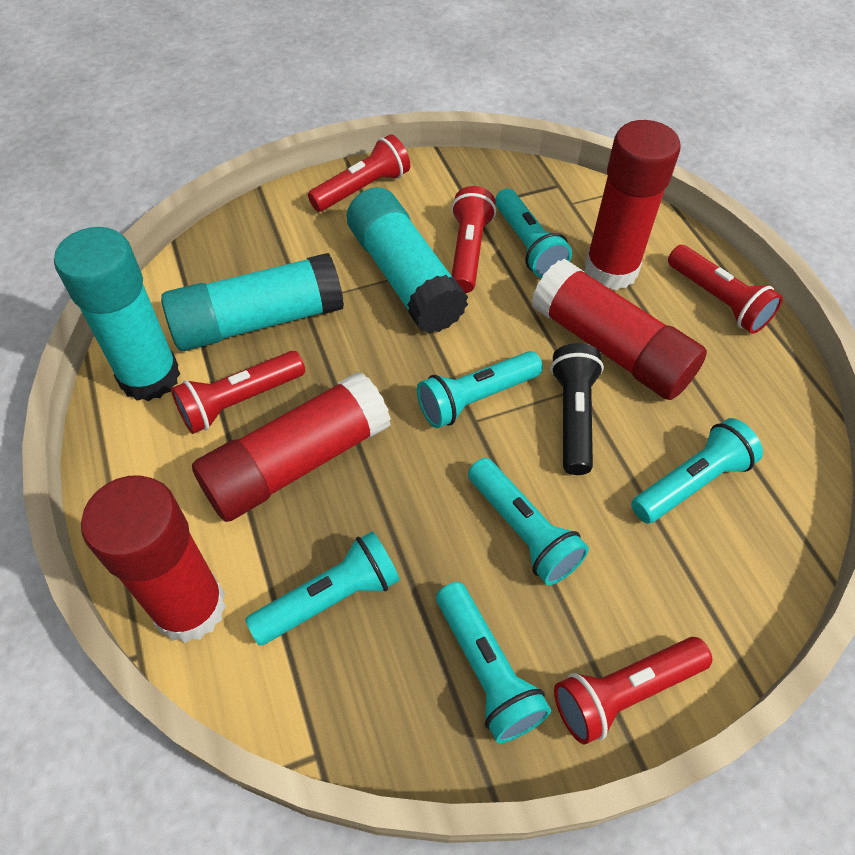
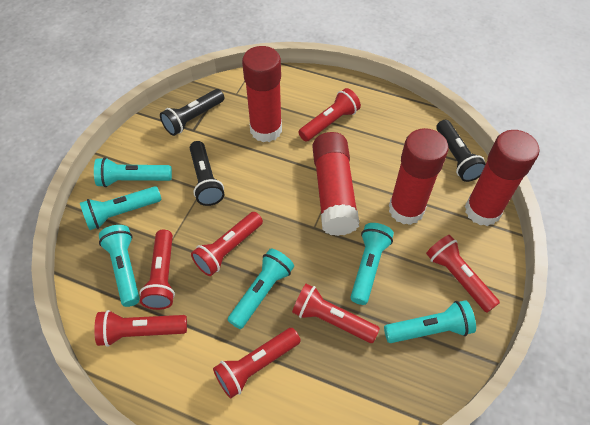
black flashlight: 1 -> 3
red flashlight: 5 -> 7
turquoise glue stick: 3 -> 0

